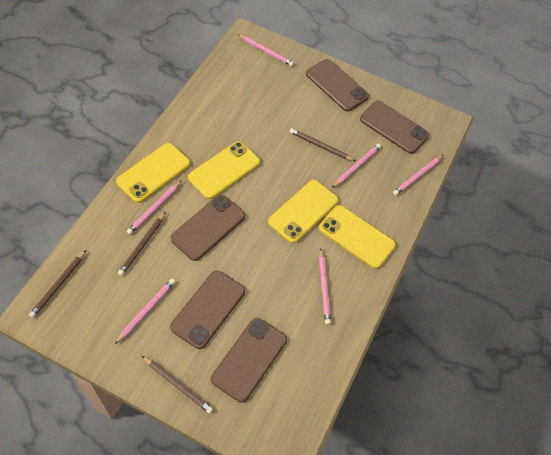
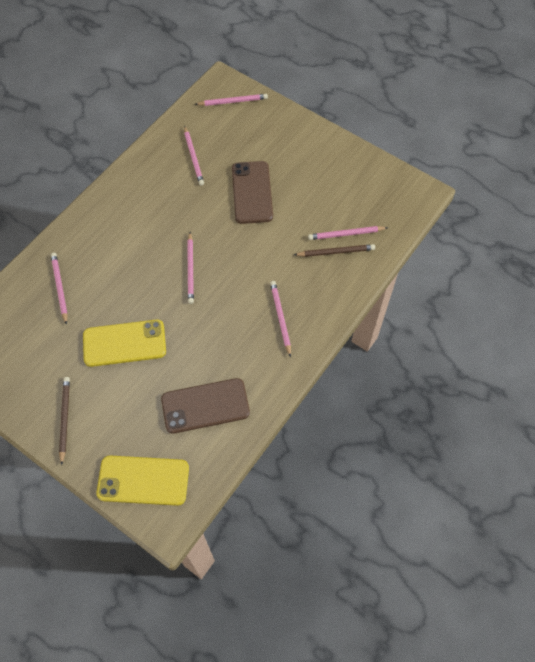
brown pencil: 4 -> 2
brown phone: 5 -> 2
yellow phone: 4 -> 2

